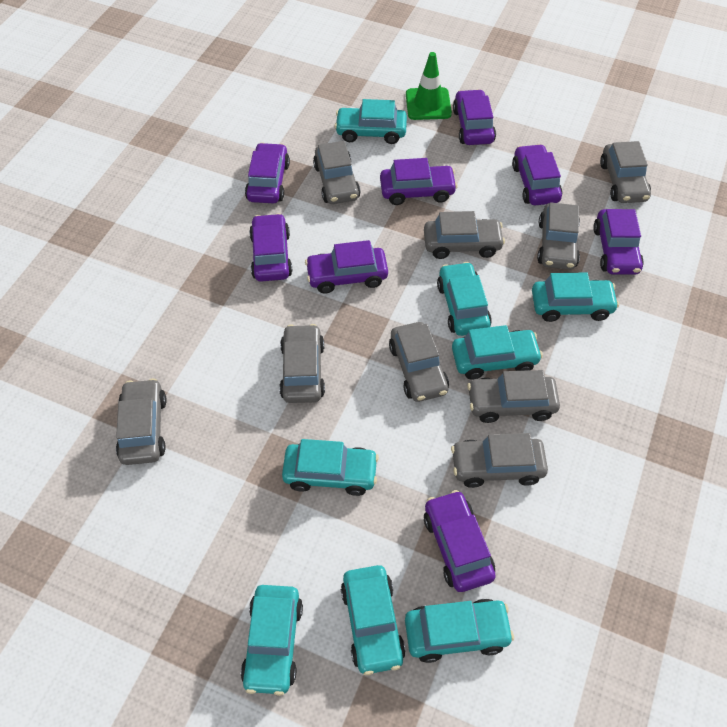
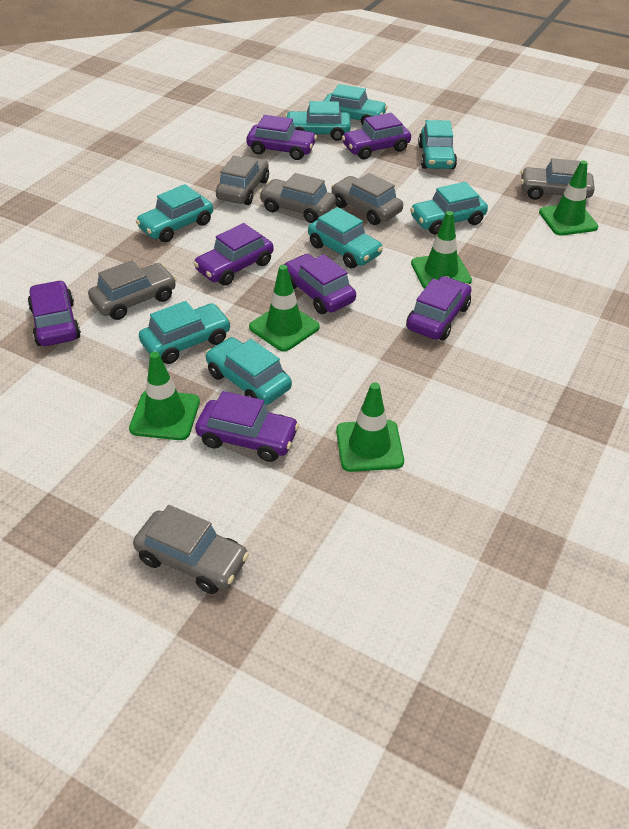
green traffic cone: 1 -> 5
grey car: 9 -> 6
purple car: 8 -> 7

